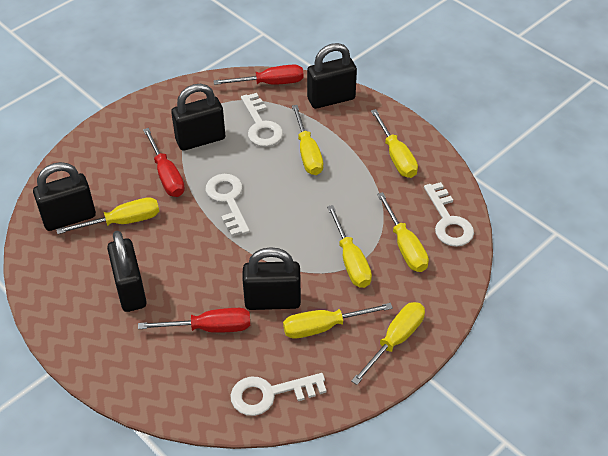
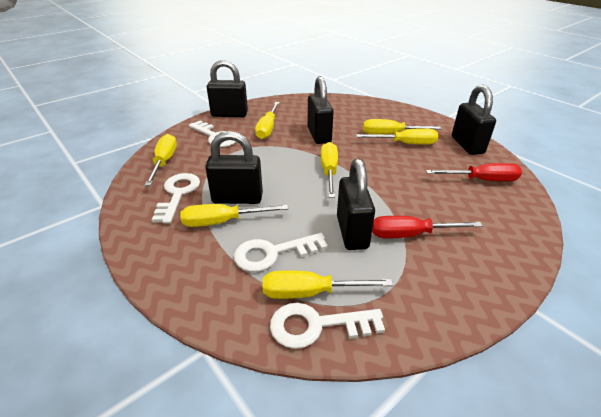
red screwdriver: 3 -> 2

